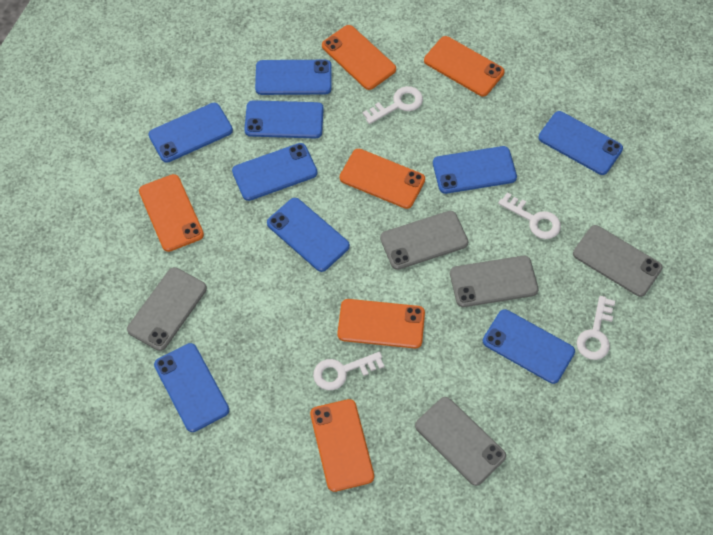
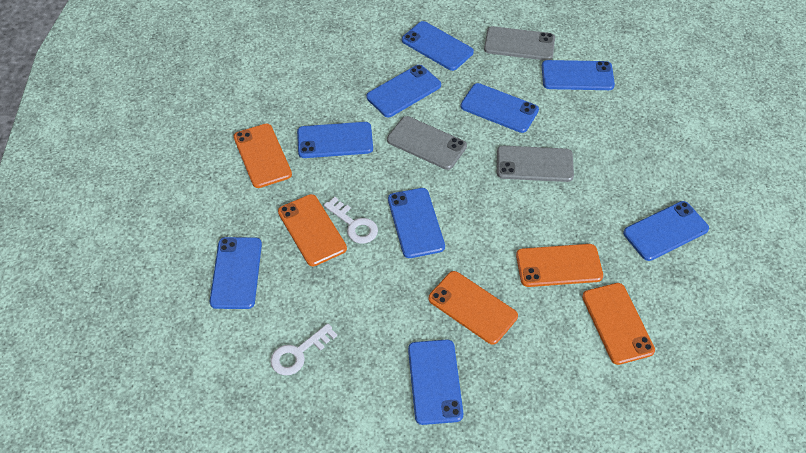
grey phone: 5 -> 3
orange phone: 6 -> 5
white key: 4 -> 2

